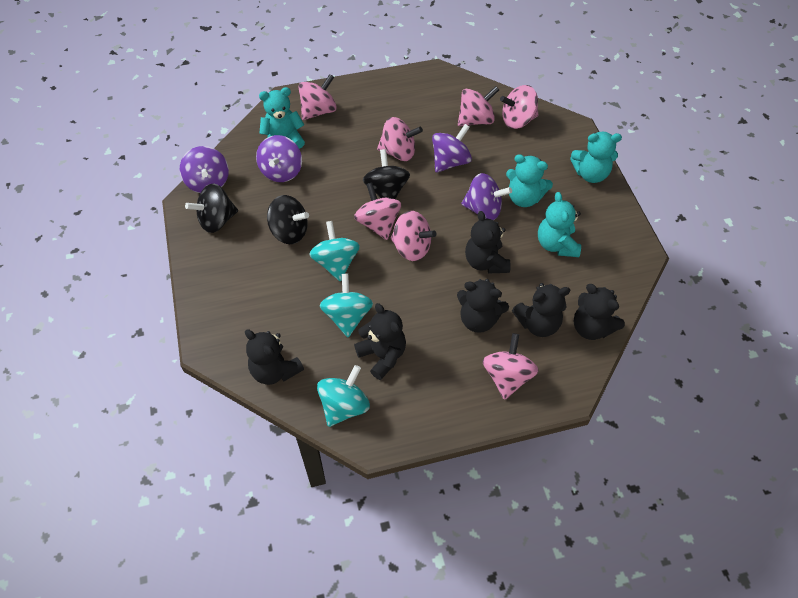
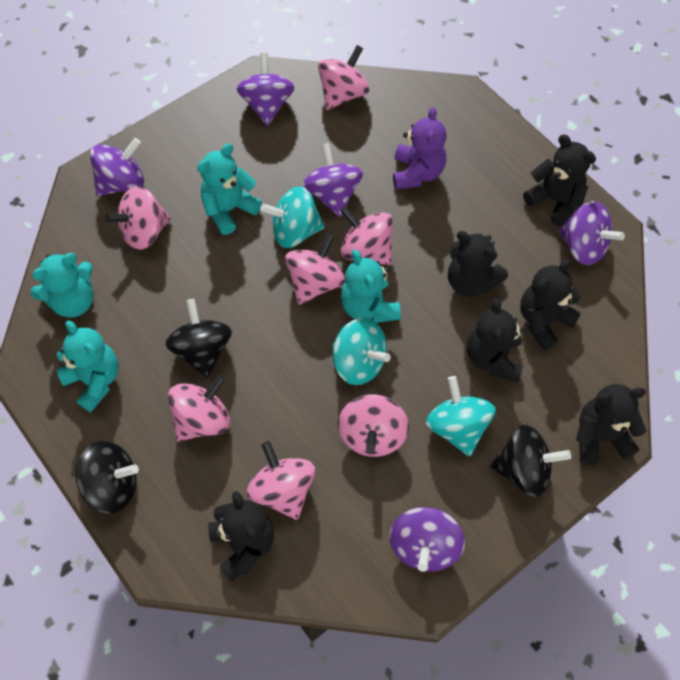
purple spinning top: 4 -> 5
purple teddy bear: 0 -> 1

